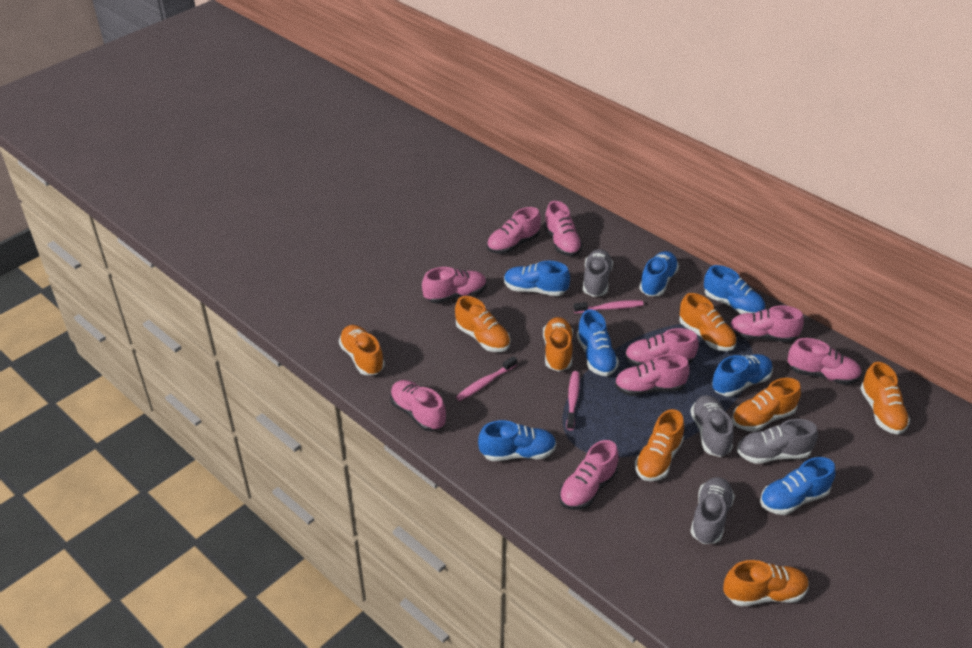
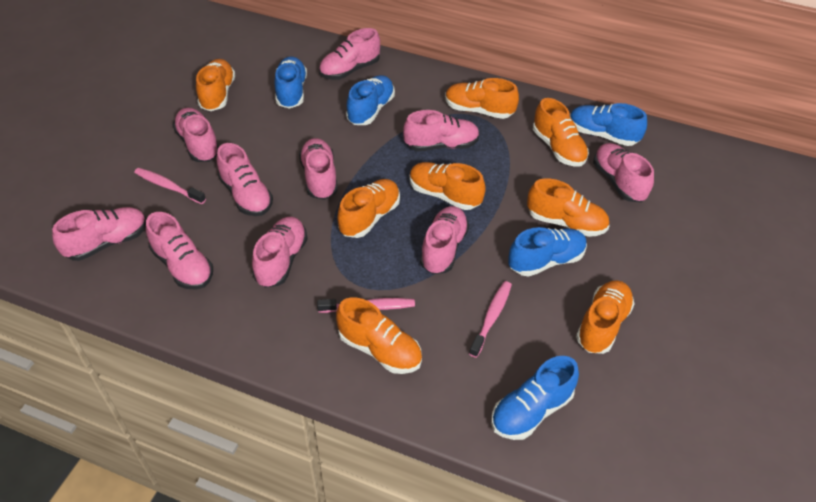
blue shoe: 7 -> 5
grey shoe: 4 -> 0
pink shoe: 9 -> 10

